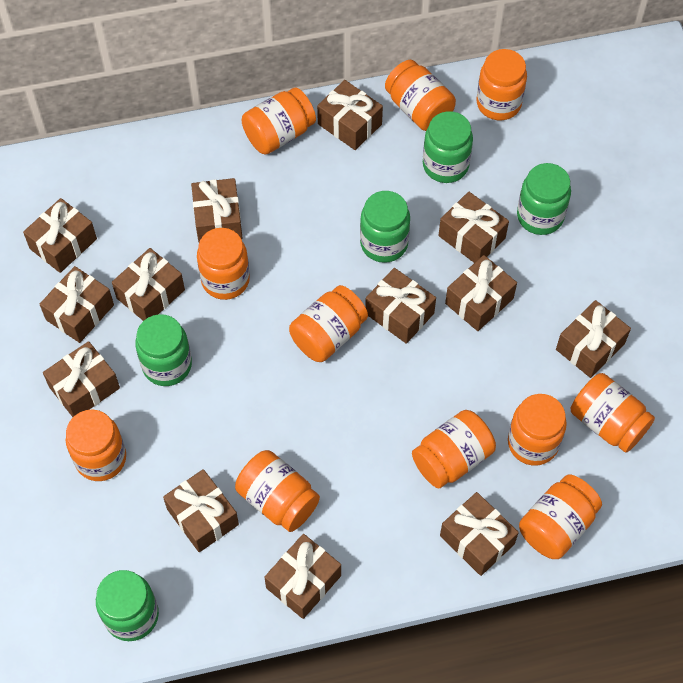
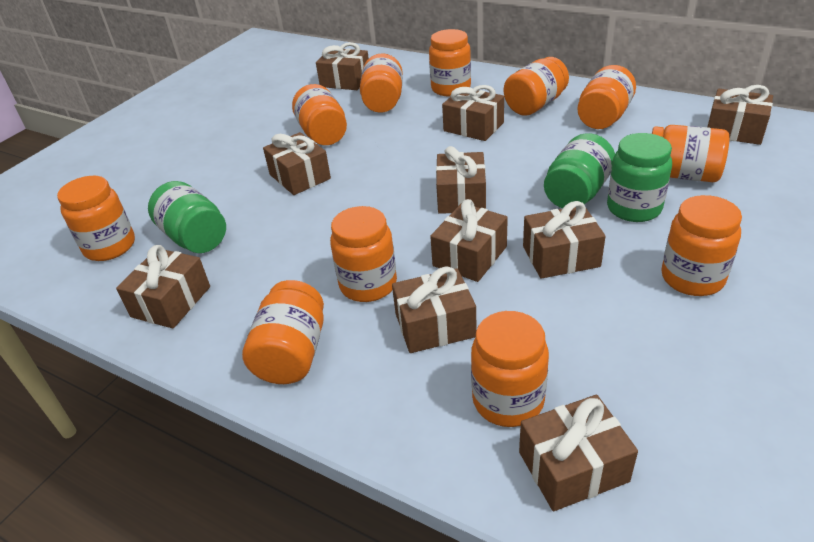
brown gift: 13 -> 10
green jar: 5 -> 3

